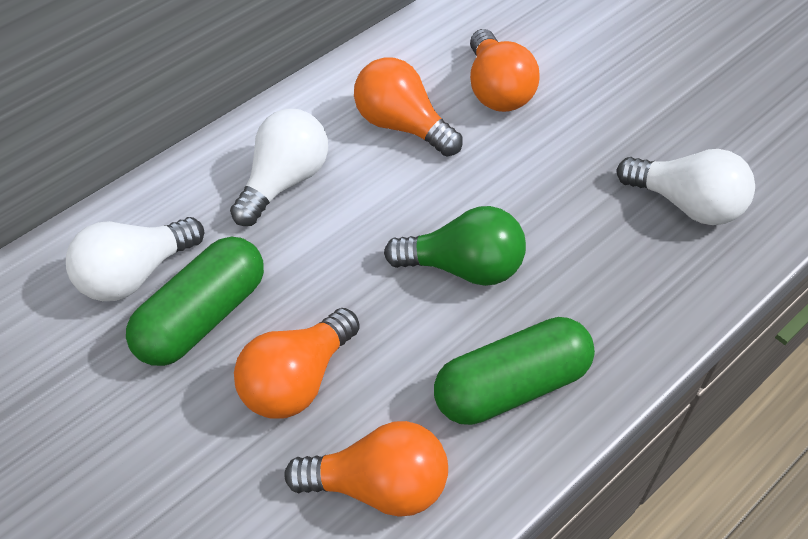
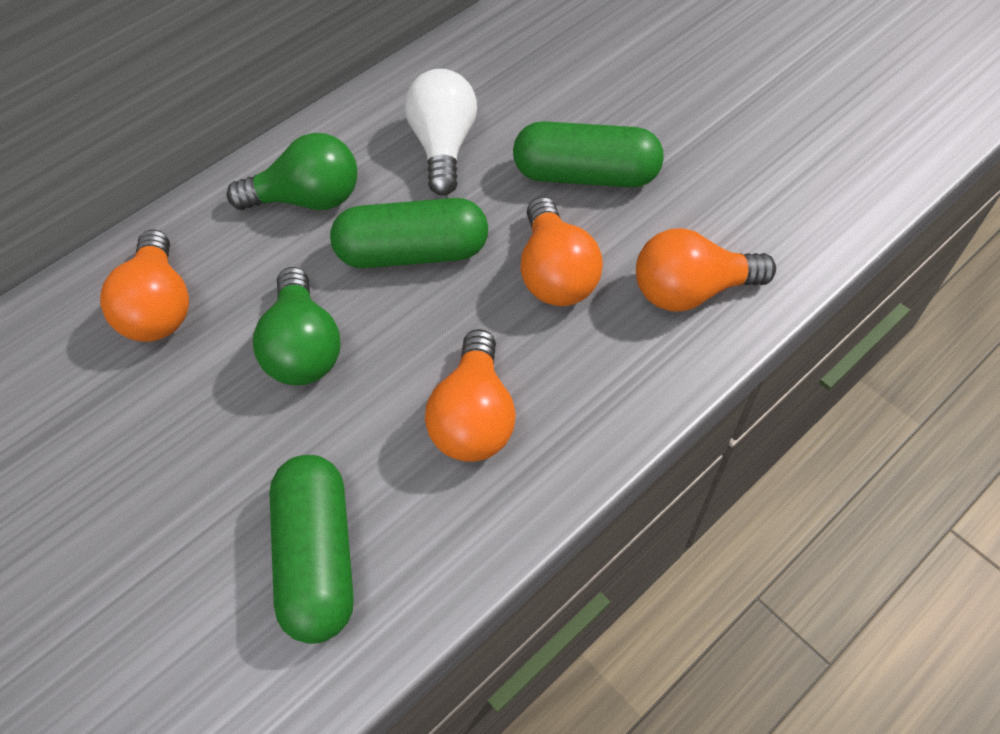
green capsule: 2 -> 3
green light bulb: 1 -> 2
white light bulb: 3 -> 1

